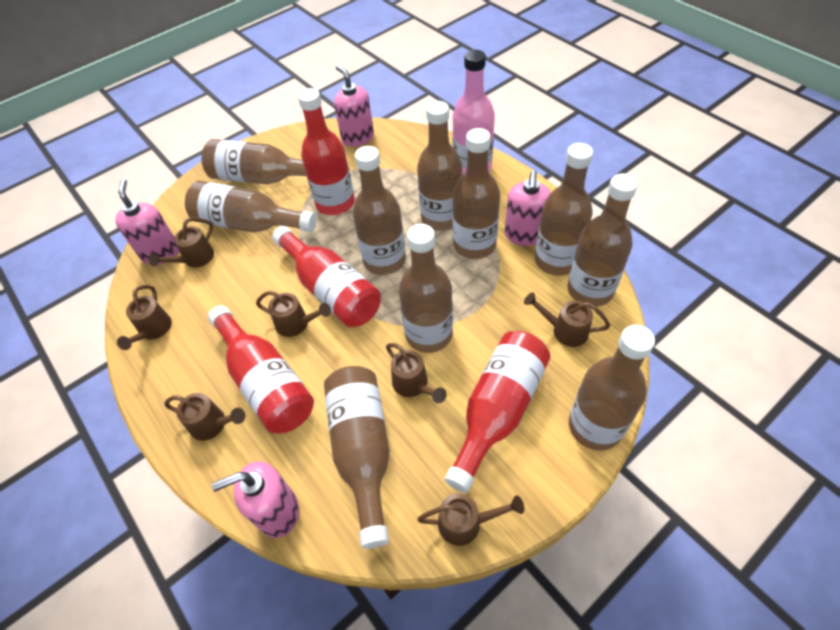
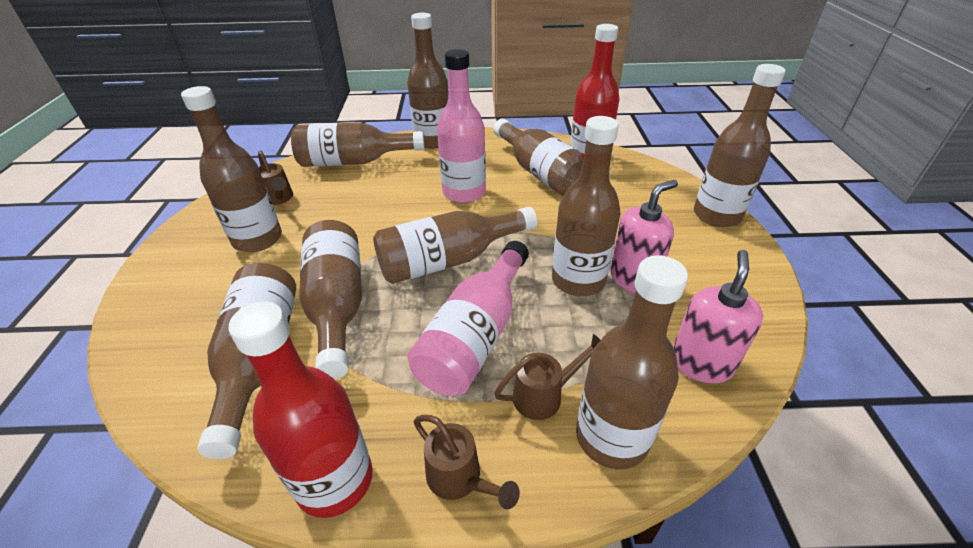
brown watering can: 7 -> 3
pink bottle: 1 -> 2
pink soap dispenser: 4 -> 2
red bottle: 4 -> 2

